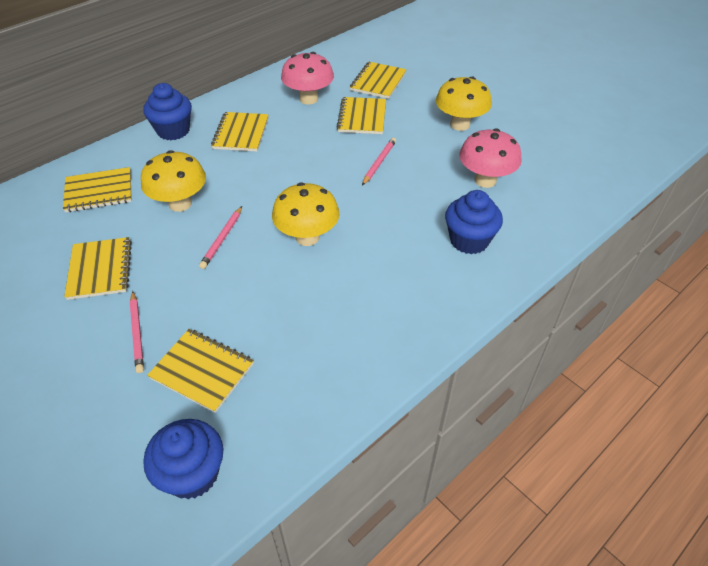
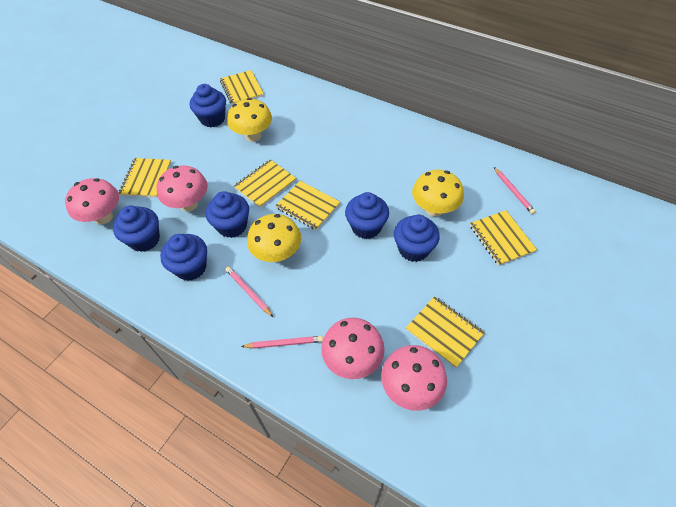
blue cupcake: 3 -> 6
pink mushroom: 2 -> 4

